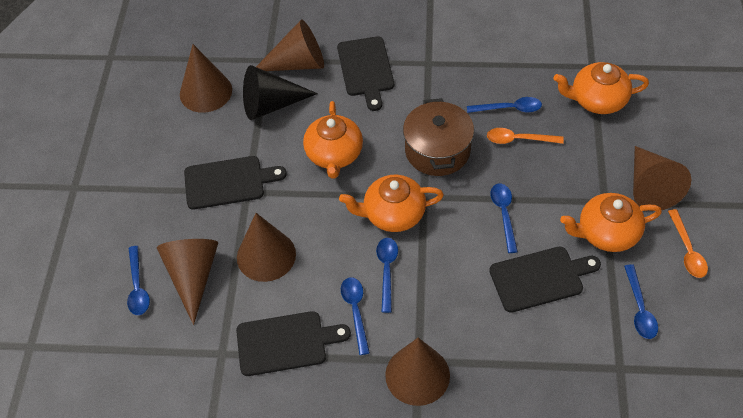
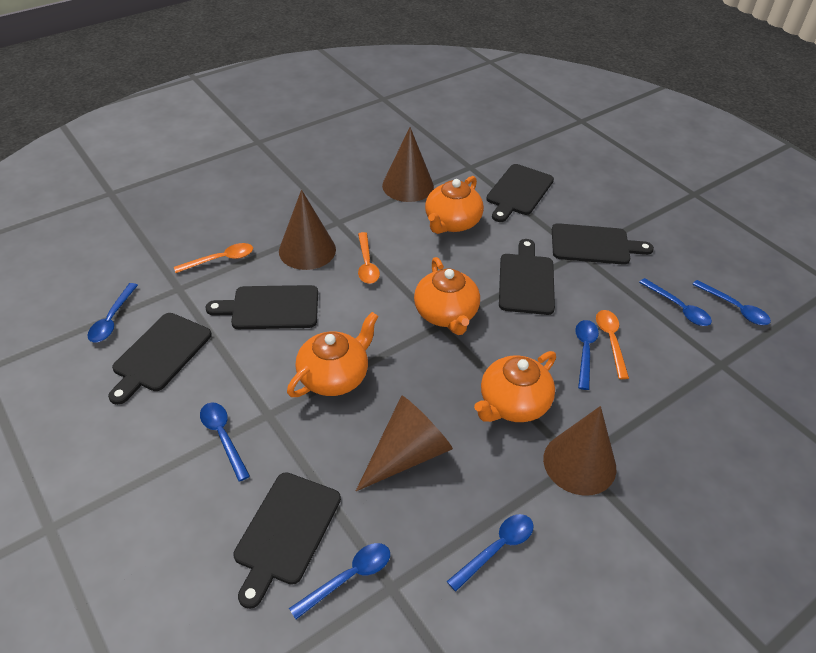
black cone: 1 -> 0
black cutting board: 4 -> 6
blue spoon: 6 -> 7
brown cone: 6 -> 4
brown pot: 1 -> 0
orange spoon: 2 -> 3

